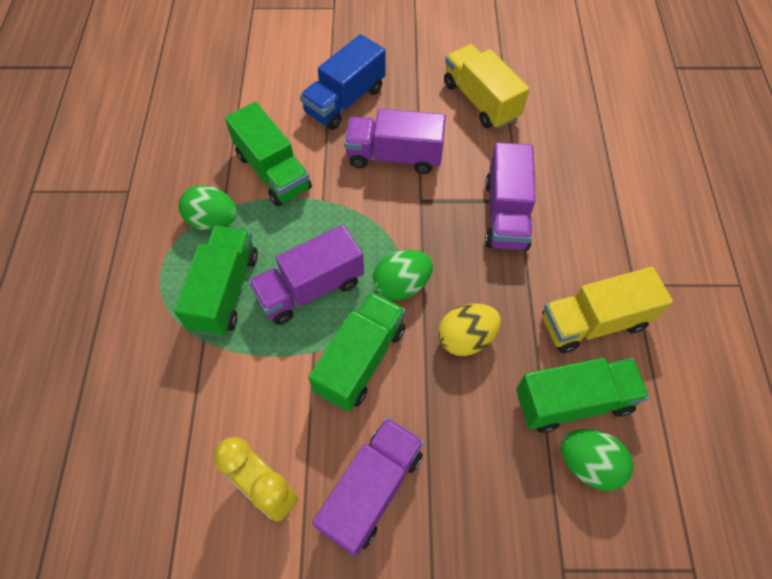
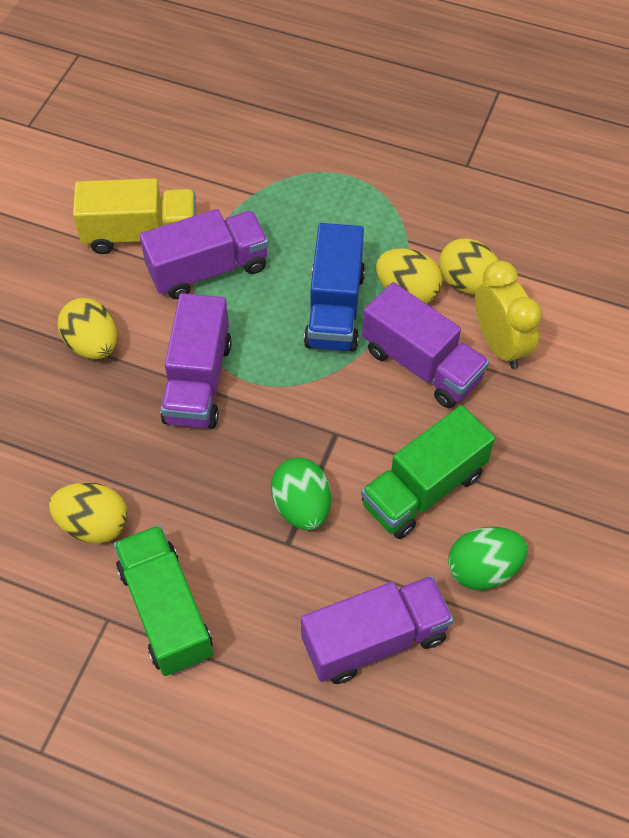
green egg: 3 -> 2
green truck: 4 -> 2
yellow egg: 1 -> 4
yellow truck: 2 -> 1

